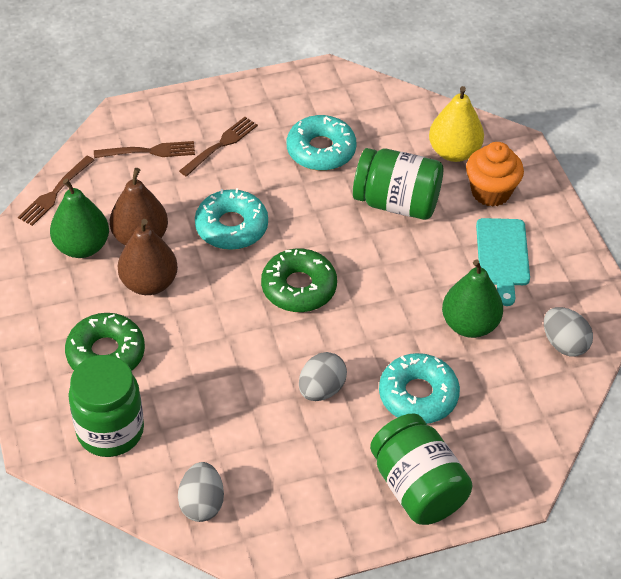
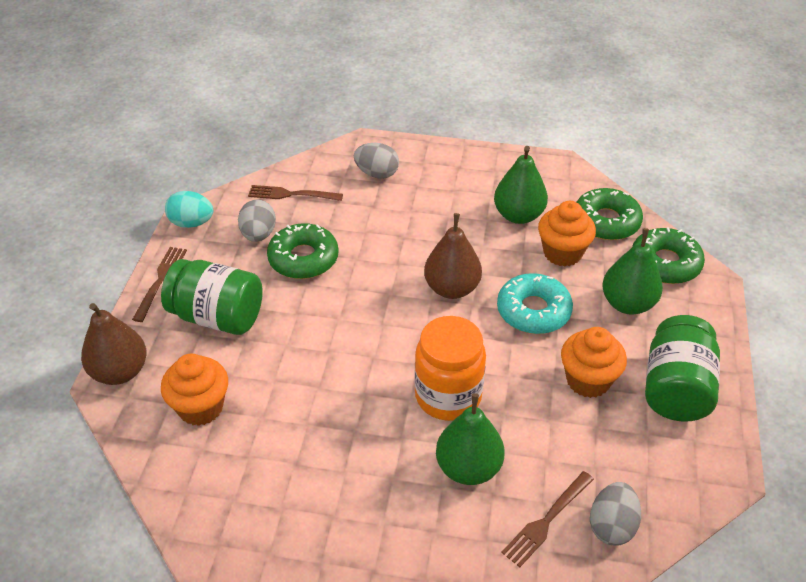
green donut: 2 -> 3
green jar: 3 -> 2
green pear: 2 -> 3
orange cupcake: 1 -> 3
orange jar: 0 -> 1
turquoise cutting board: 1 -> 0
turquoise donut: 3 -> 1
turquoise egg: 0 -> 1
yellow pear: 1 -> 0

